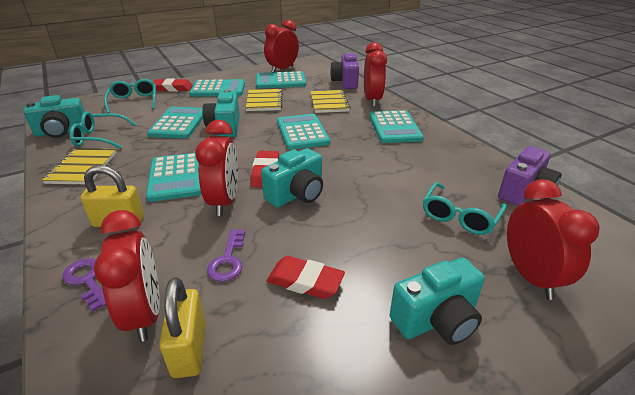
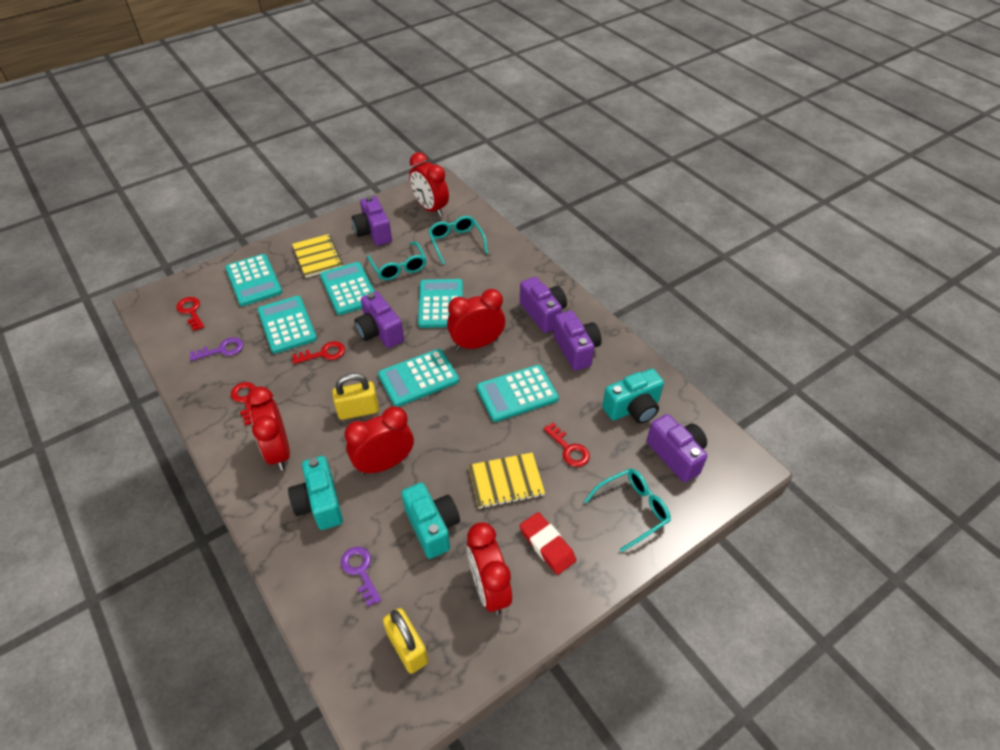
purple camera: 2 -> 5
red eraser: 3 -> 1
red key: 0 -> 4
turquoise camera: 4 -> 3
yellow notebook: 3 -> 2

